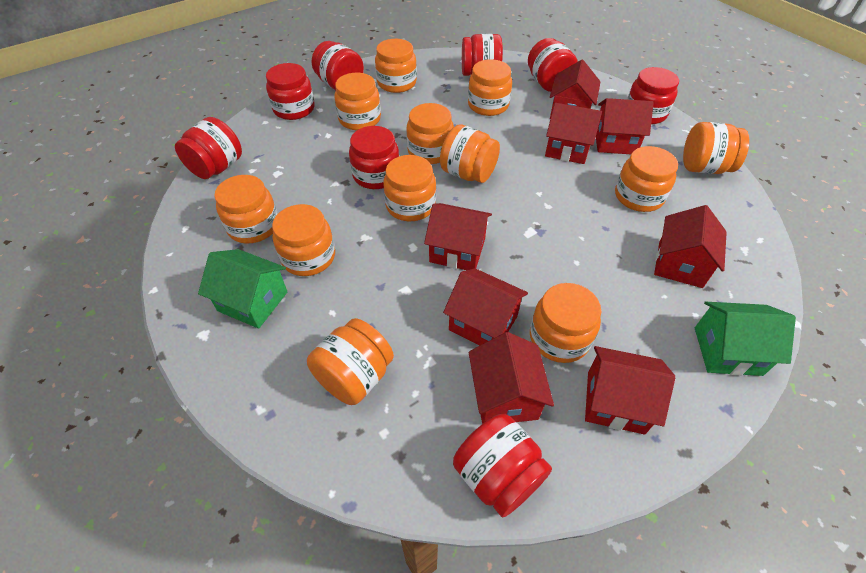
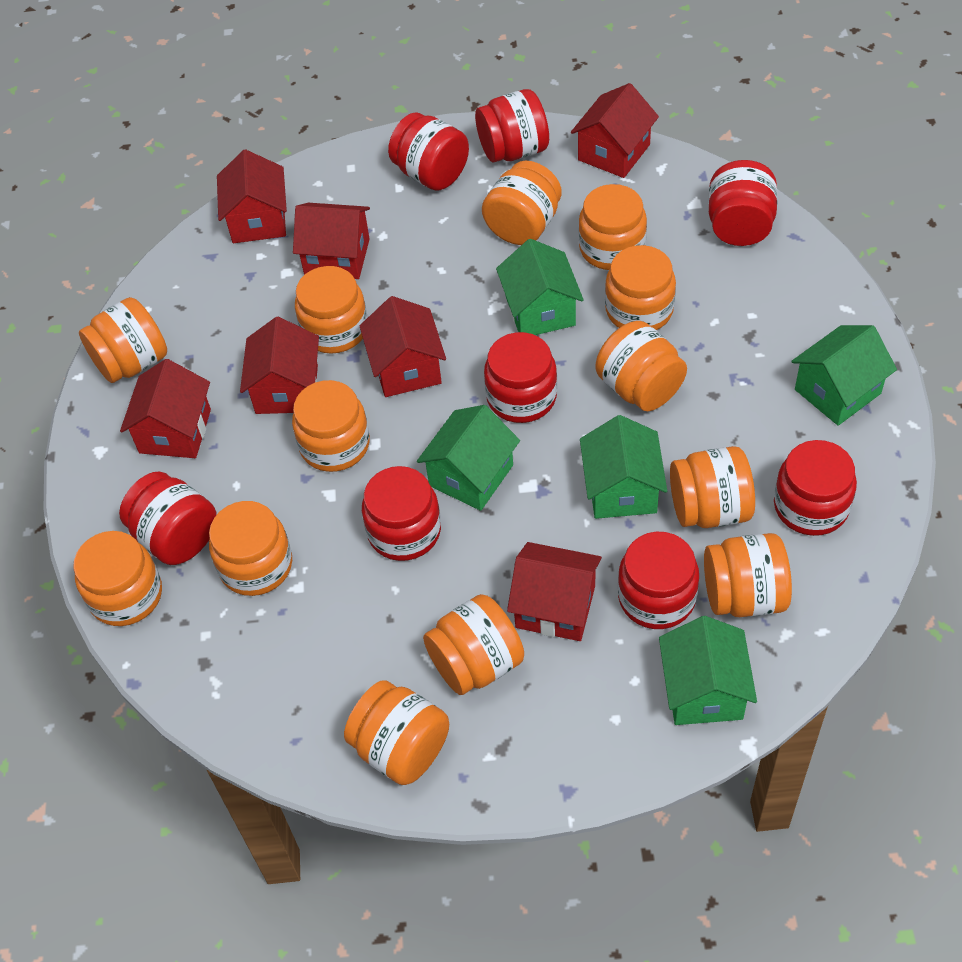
green house: 2 -> 5
orange jar: 12 -> 13
red house: 8 -> 7

